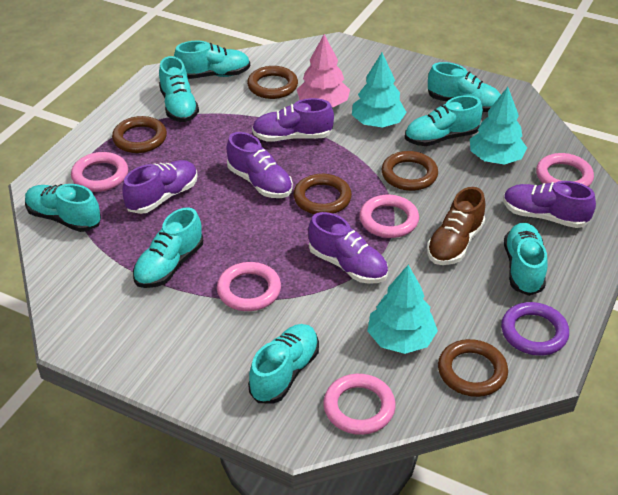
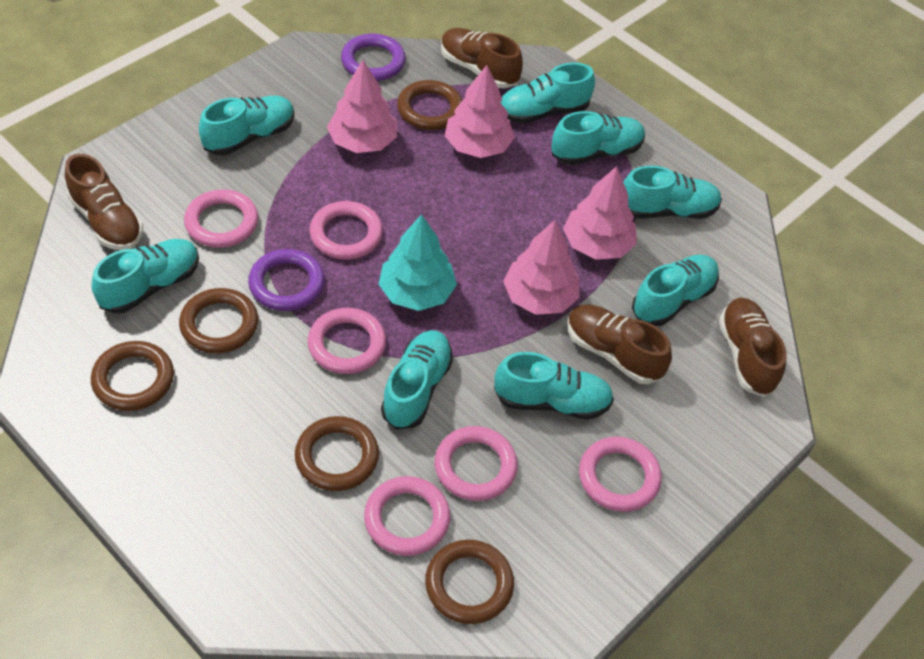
brown shoe: 1 -> 4
pink ring: 5 -> 6
pink tree: 1 -> 4
purple ring: 1 -> 2
purple shoe: 5 -> 0
turquoise tree: 3 -> 1

